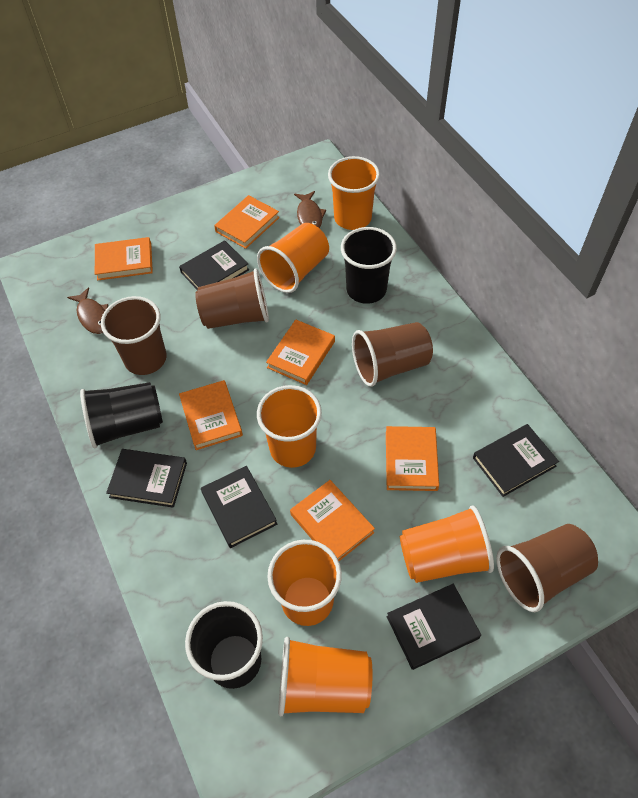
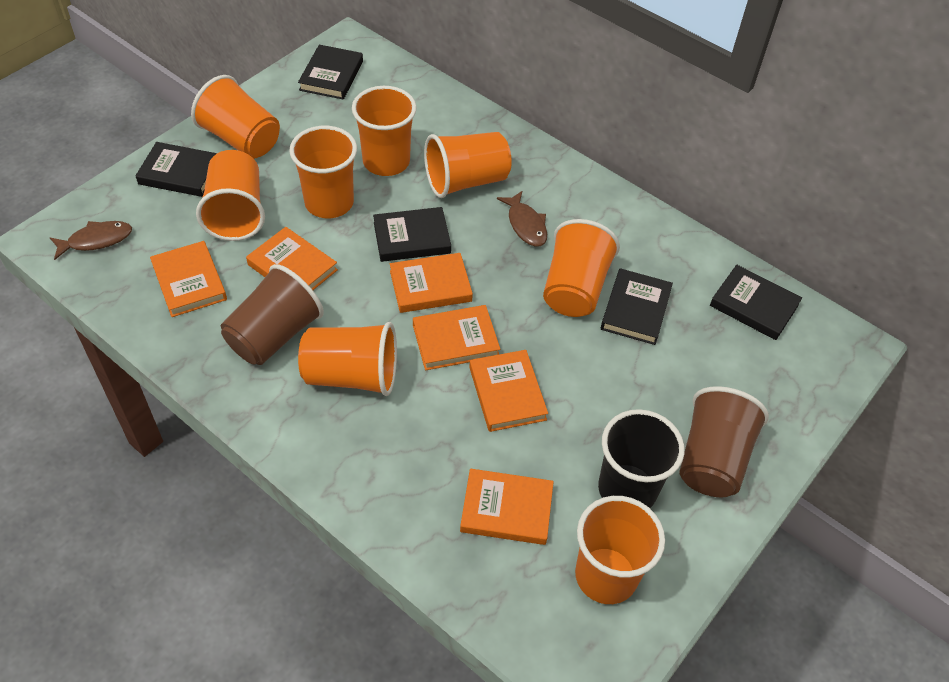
black cup: 3 -> 1
brown cup: 4 -> 2
orange cup: 6 -> 8

